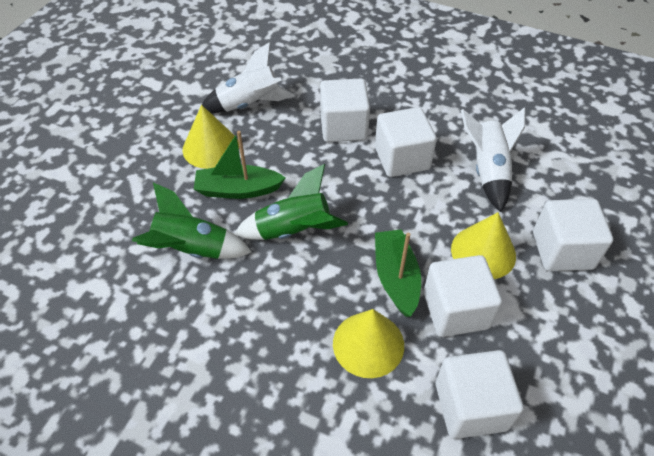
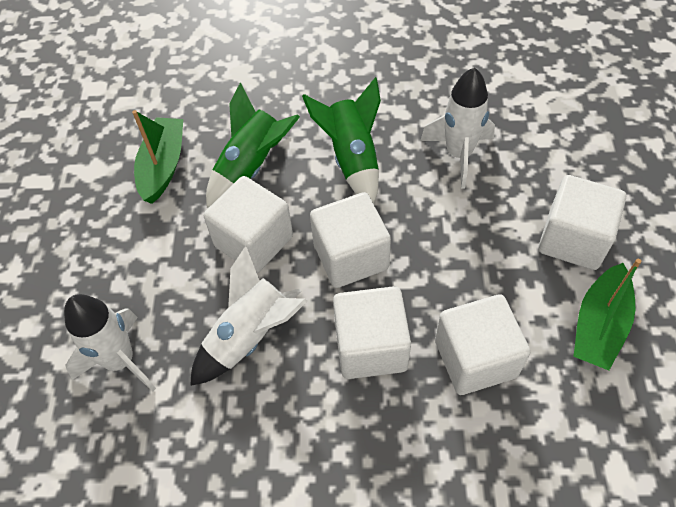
white rocket: 2 -> 3
yellow cone: 3 -> 0

